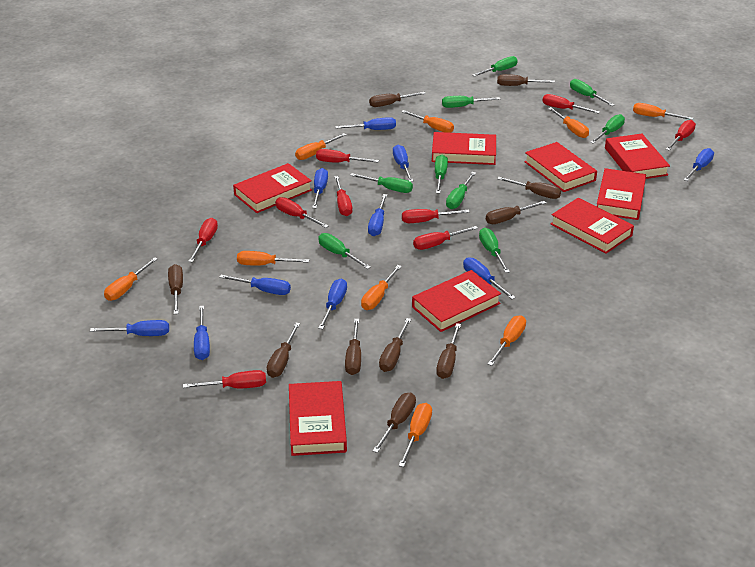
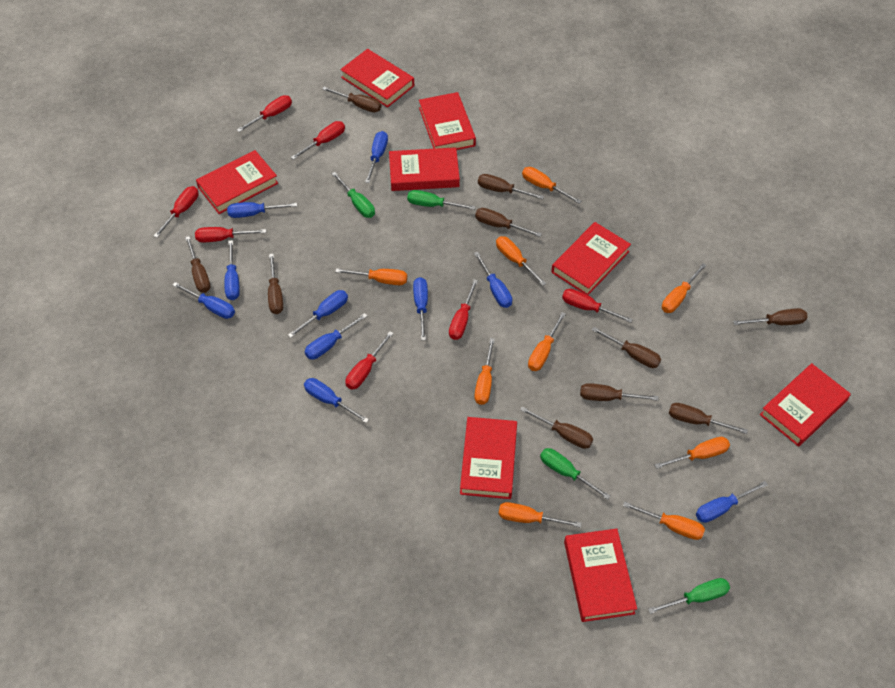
green screwdriver: 9 -> 4
red screwdriver: 9 -> 7

